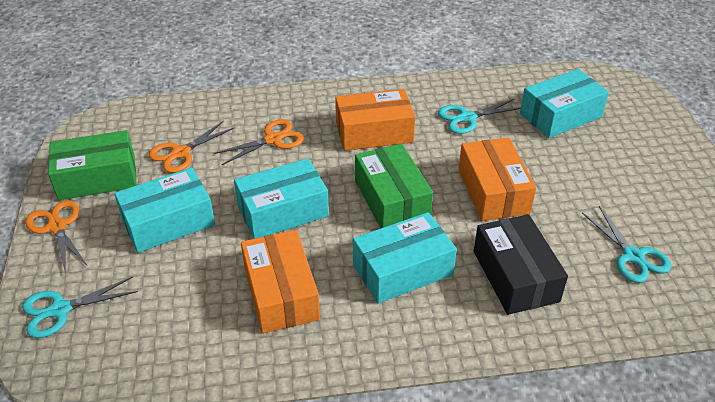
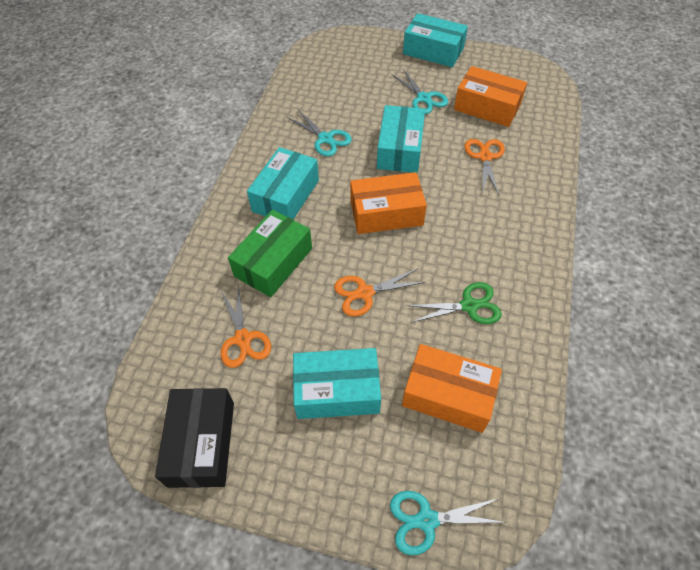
green box: 2 -> 1
green scissors: 0 -> 1

